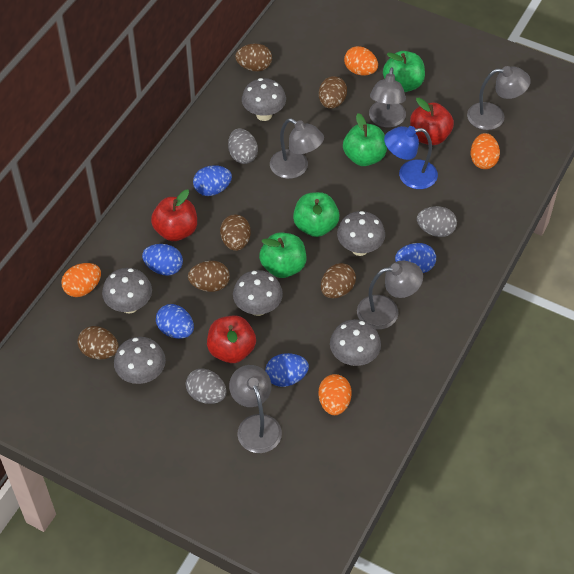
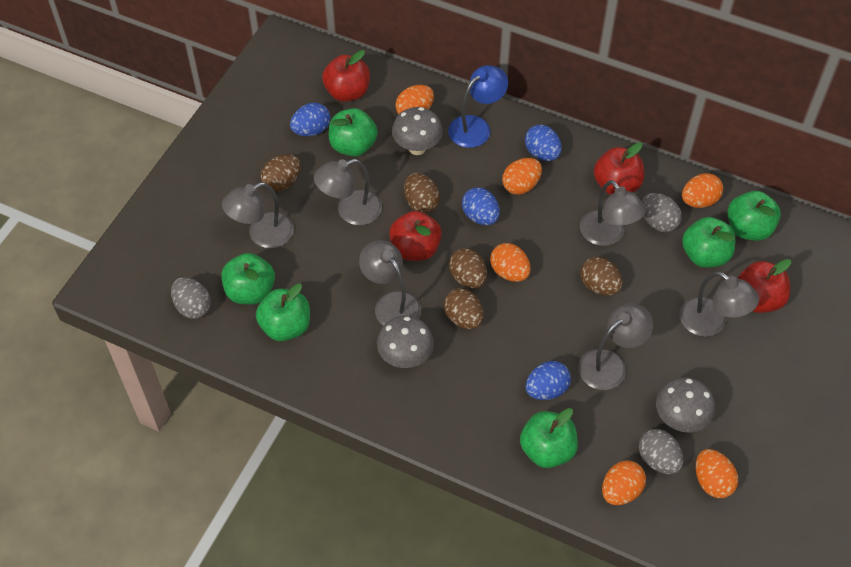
blue egg: 5 -> 4
brown egg: 6 -> 5
green apple: 4 -> 6
grey lamp: 5 -> 6
grey mushroom: 6 -> 3
orange egg: 4 -> 6
red apple: 3 -> 4

